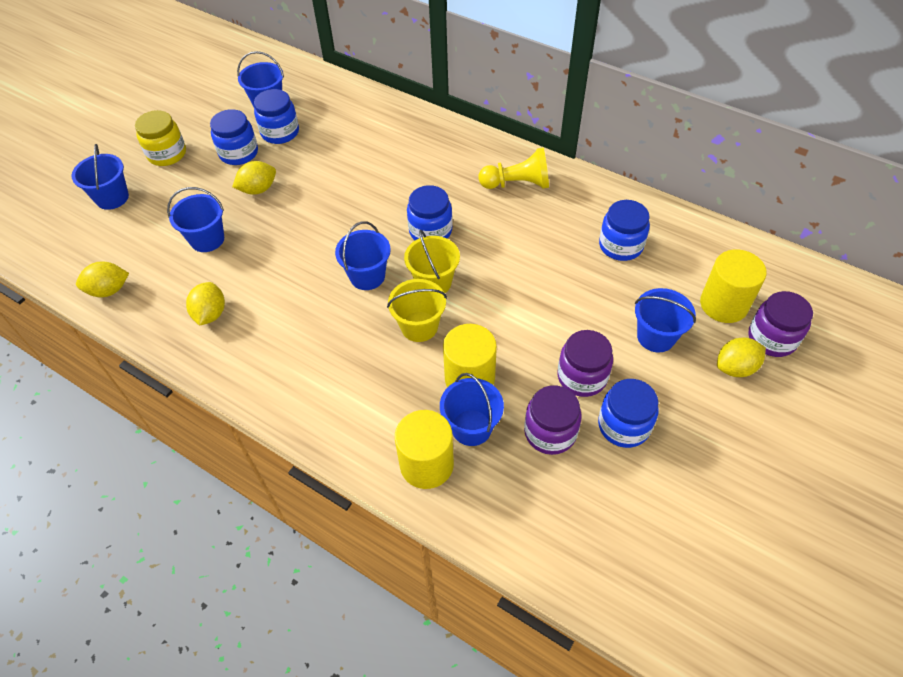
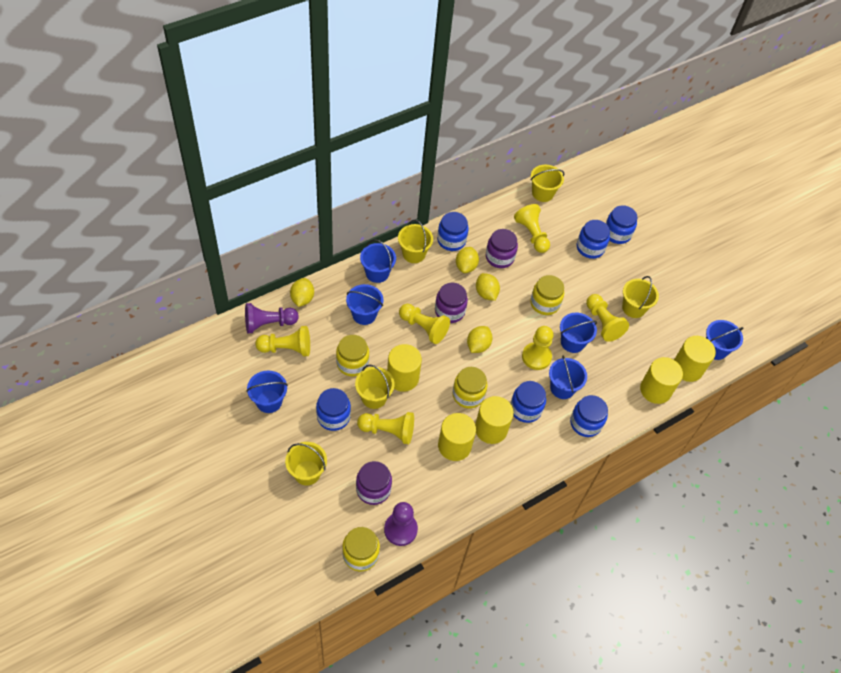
blue jar: 5 -> 6
purple pawn: 0 -> 2
yellow bucket: 2 -> 5
yellow cylinder: 3 -> 5
yellow jar: 1 -> 4
yellow pawn: 1 -> 6

